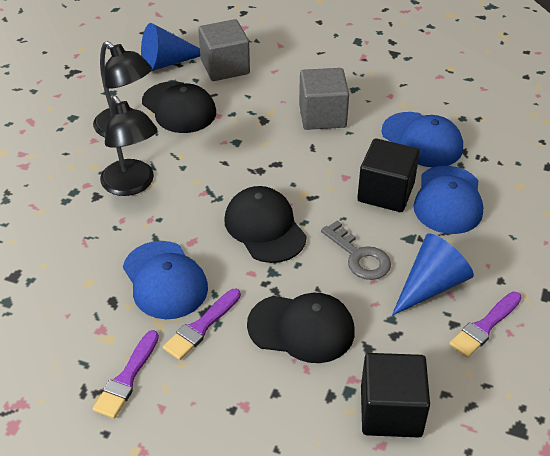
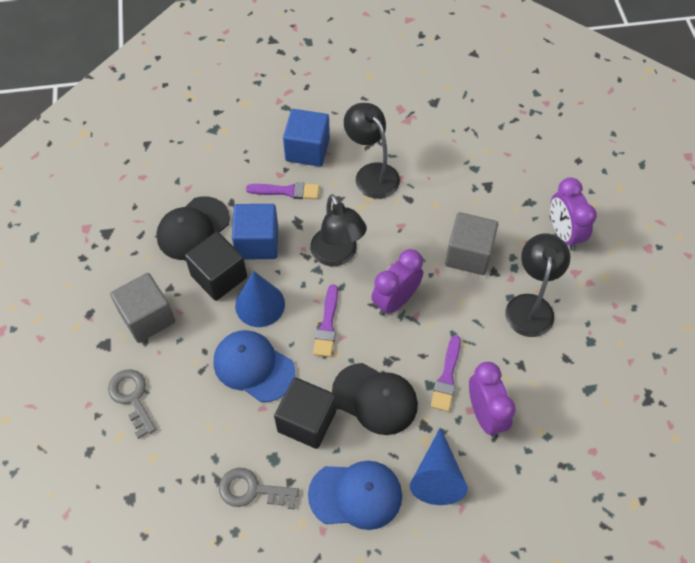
black cap: 3 -> 2
black lamp: 2 -> 3
blue cap: 3 -> 2
blue cube: 0 -> 2
grey key: 1 -> 2
purple clock: 0 -> 3

